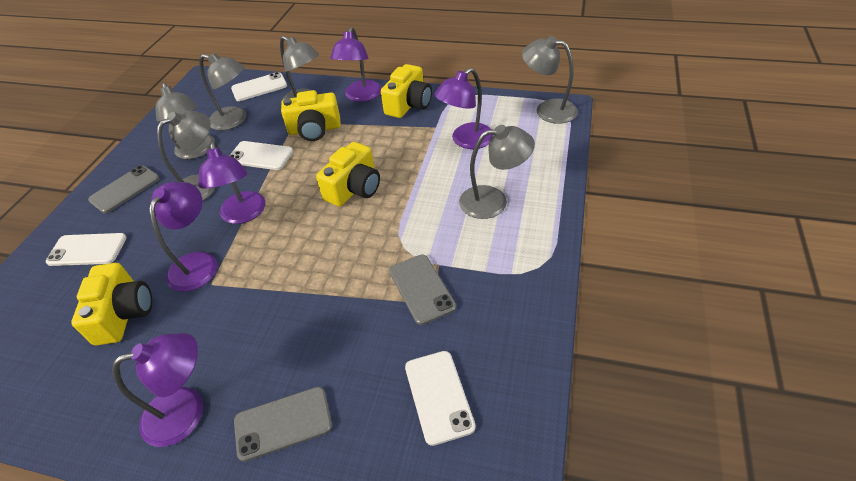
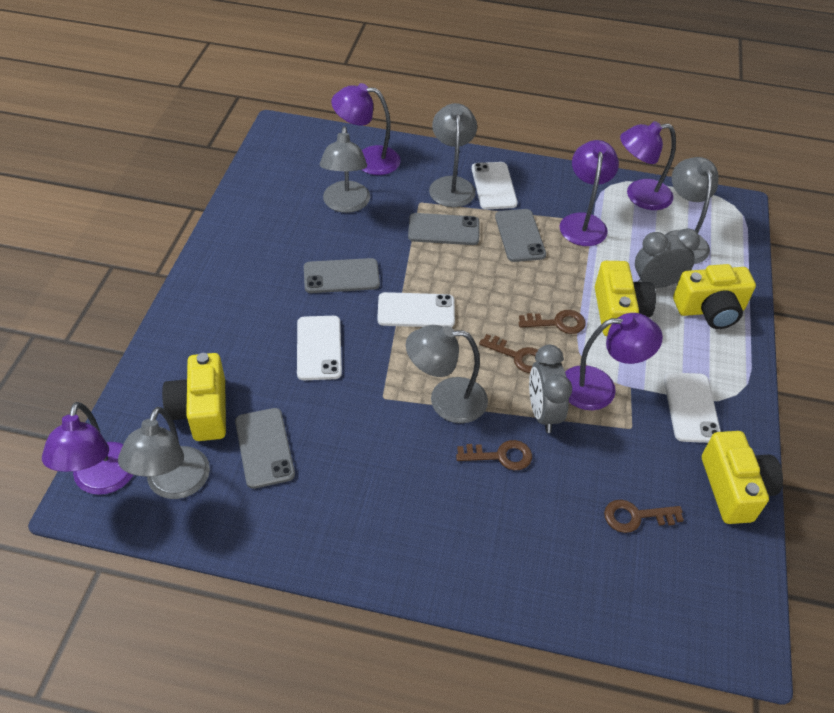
brown key: 0 -> 4
grey clock: 0 -> 2
grey lamp: 6 -> 5
grey phone: 3 -> 4

